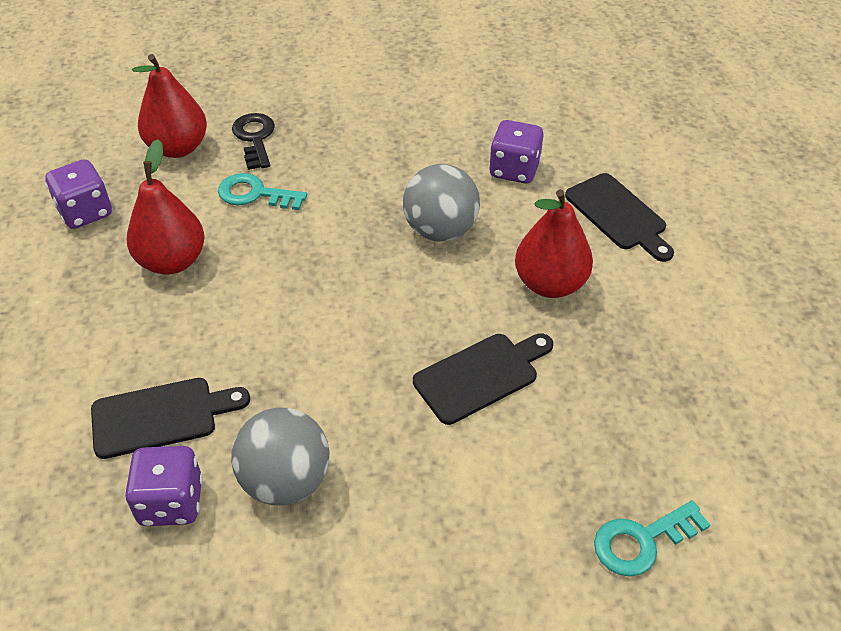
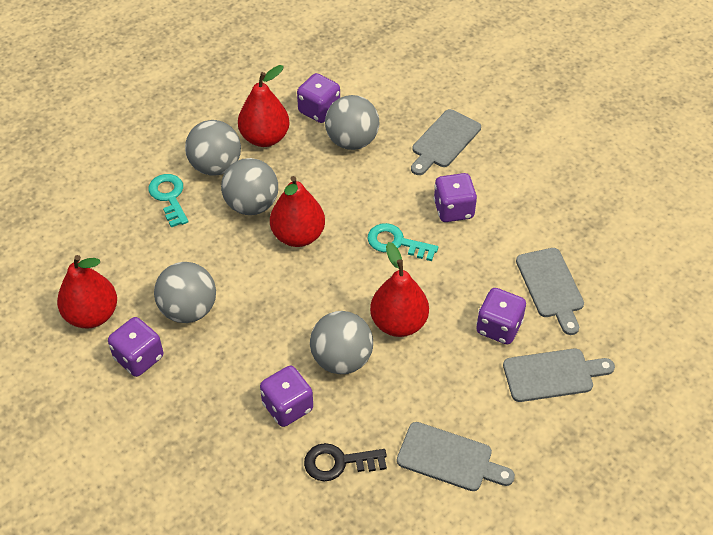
black cutting board: 3 -> 0
grey ball: 2 -> 5
grey cutting board: 0 -> 4
purple dice: 3 -> 5
red pear: 3 -> 4

